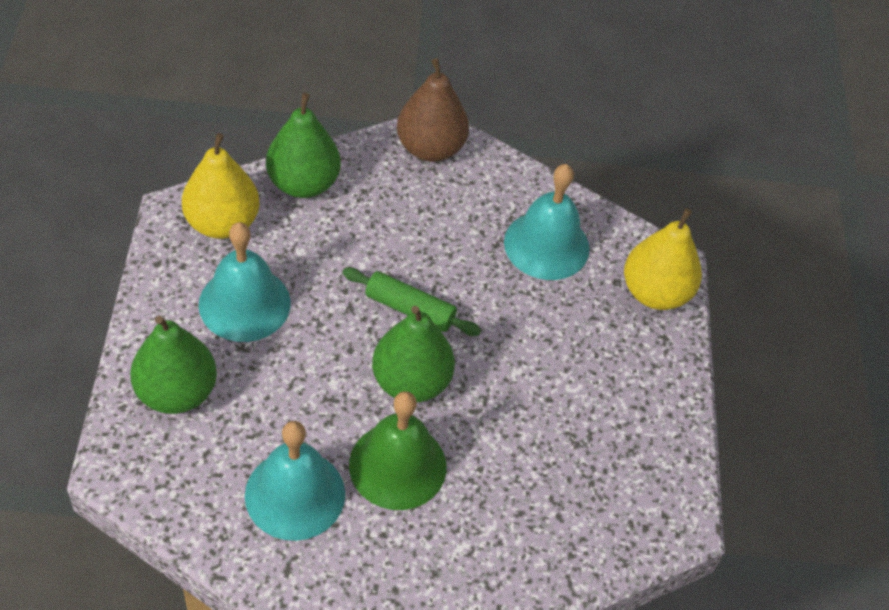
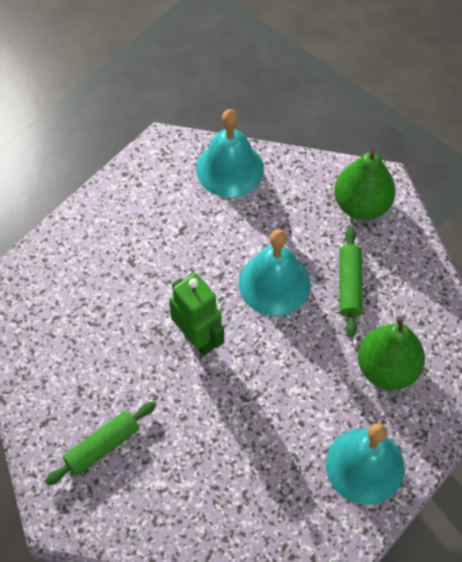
brown pear: 1 -> 0
green bell: 1 -> 0
green pear: 3 -> 2
green robot: 0 -> 1
green rolling pin: 1 -> 2
yellow pear: 2 -> 0

